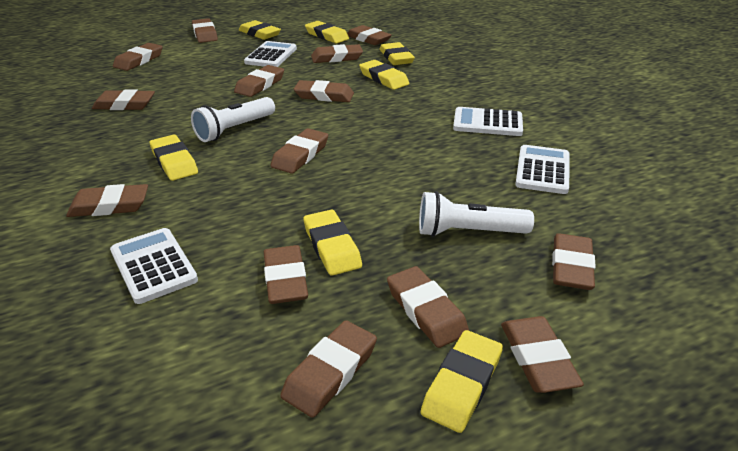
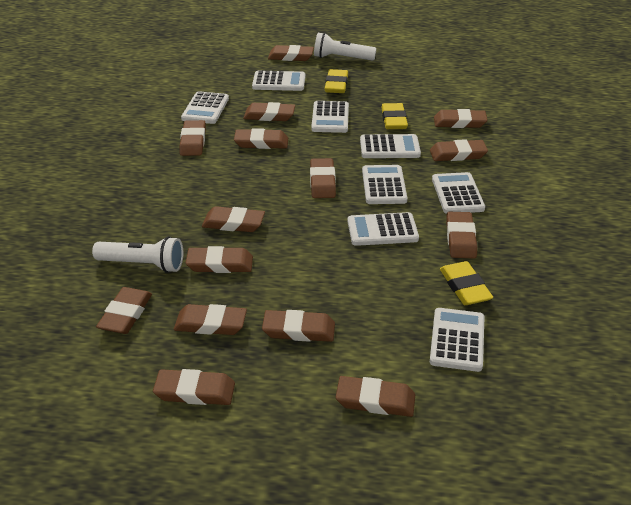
brown eraser: 14 -> 15
white calculator: 4 -> 8
yellow eraser: 7 -> 3

